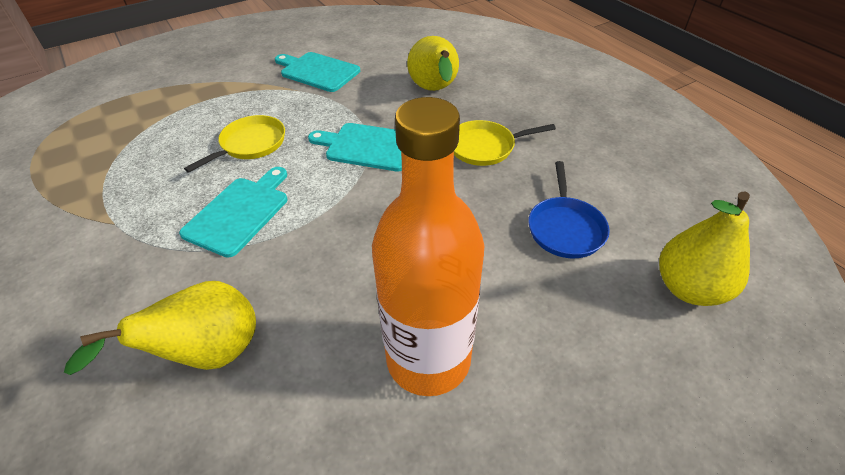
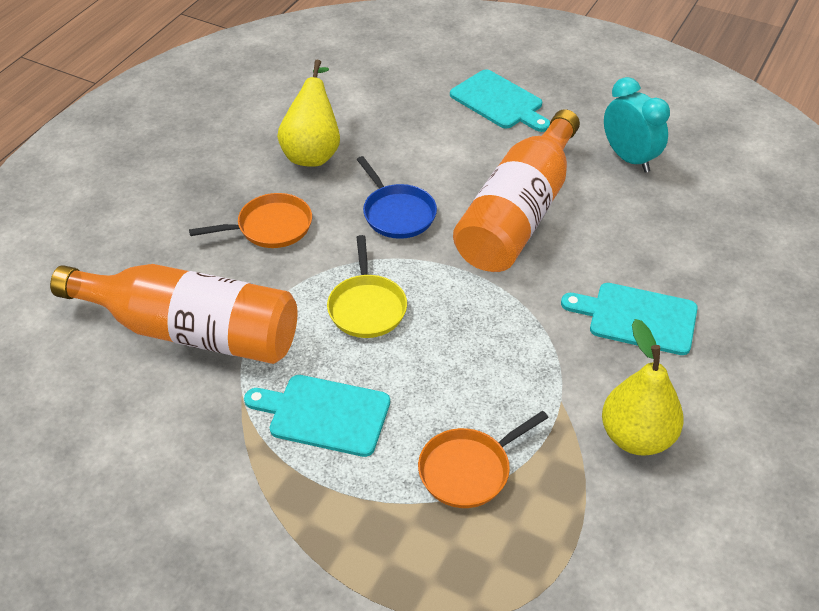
orange bottle: 1 -> 2
orange pan: 0 -> 2
turquoise clock: 0 -> 1
yellow pan: 2 -> 1
yellow pear: 3 -> 2

